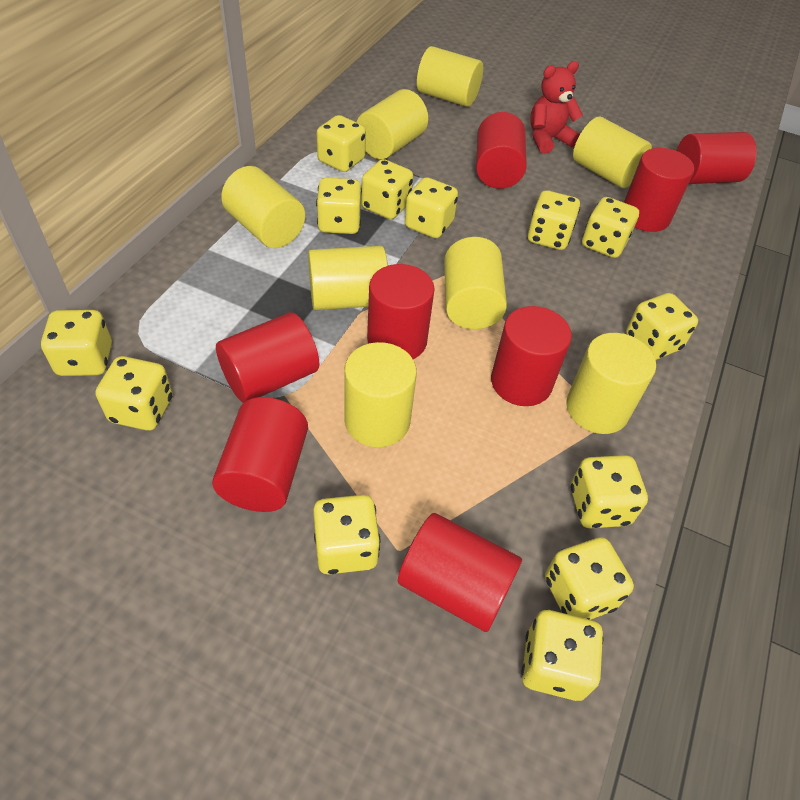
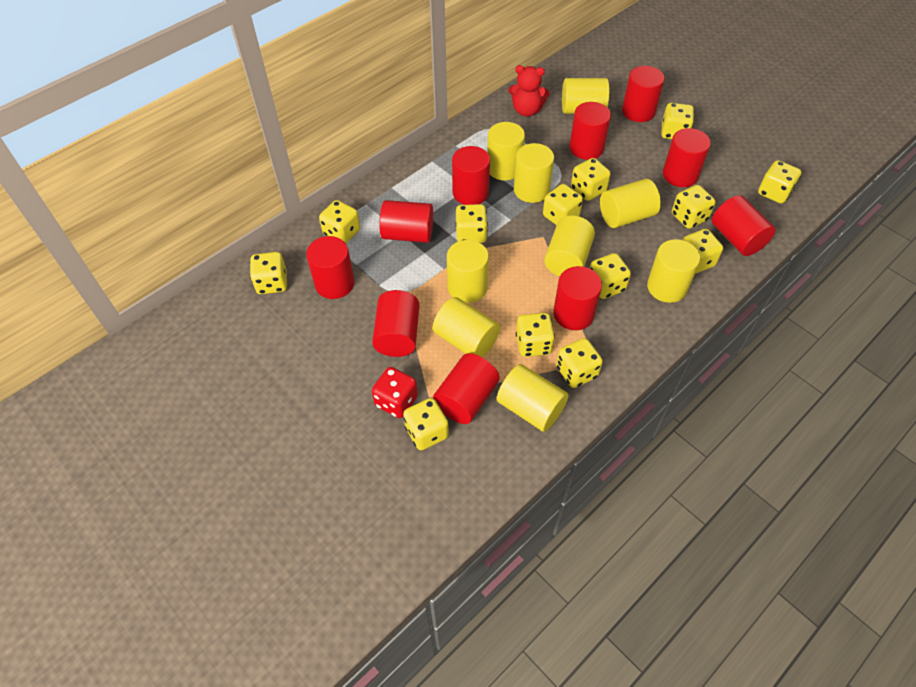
red cylinder: 8 -> 10
red dice: 0 -> 1
yellow cylinder: 8 -> 9

